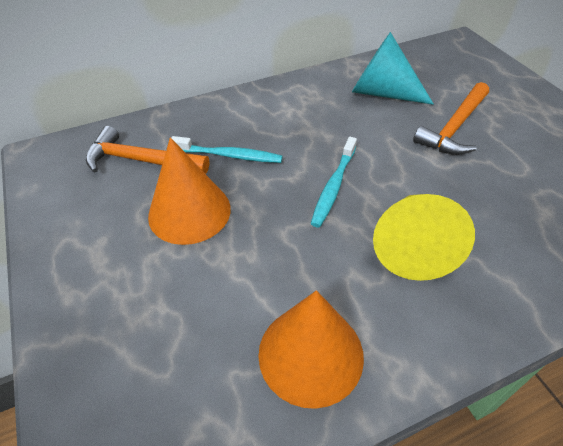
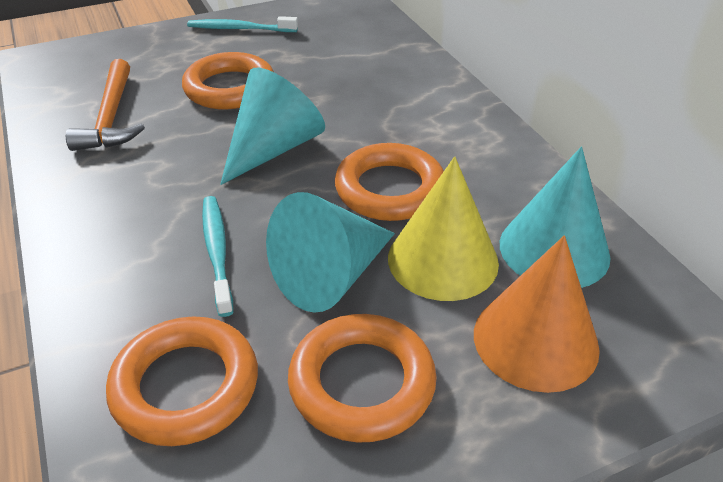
orange cone: 2 -> 1
orange hammer: 2 -> 1
orange ring: 0 -> 4
turquoise cone: 1 -> 3

